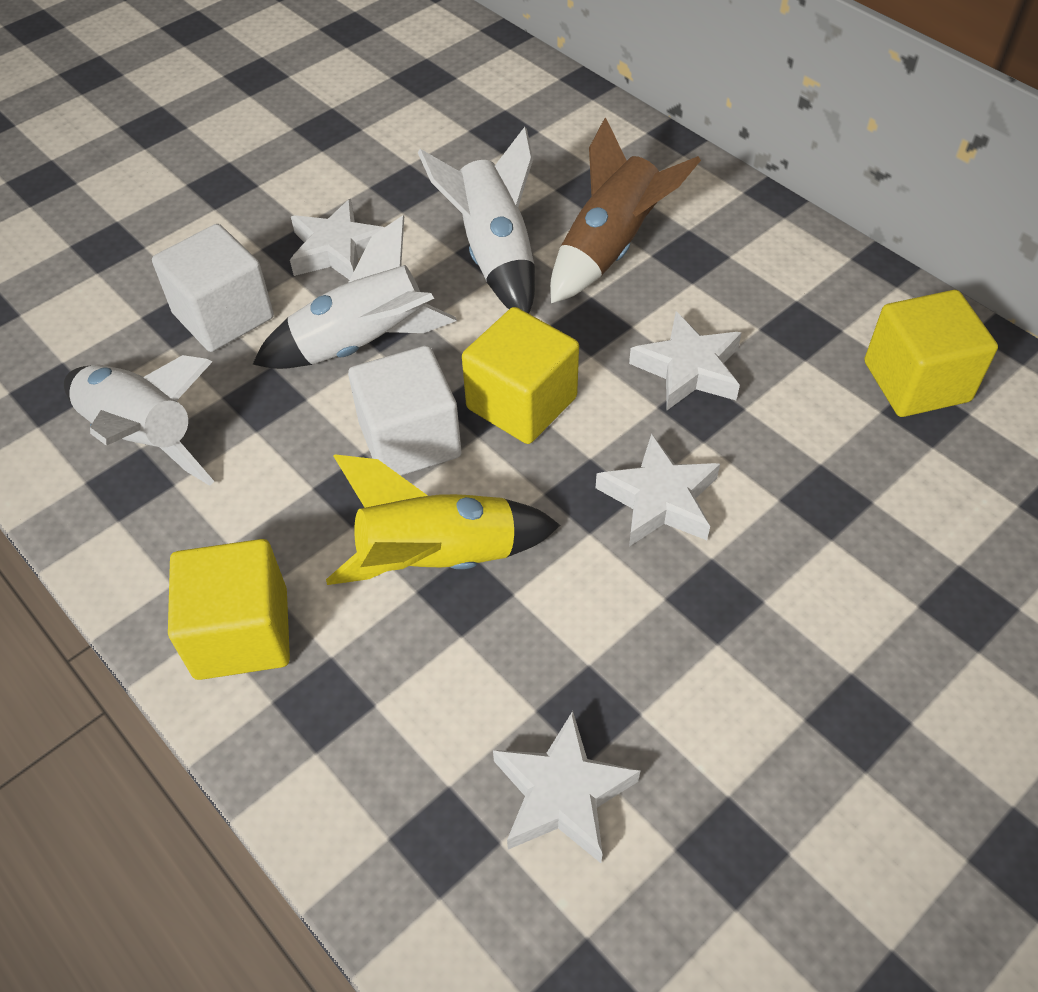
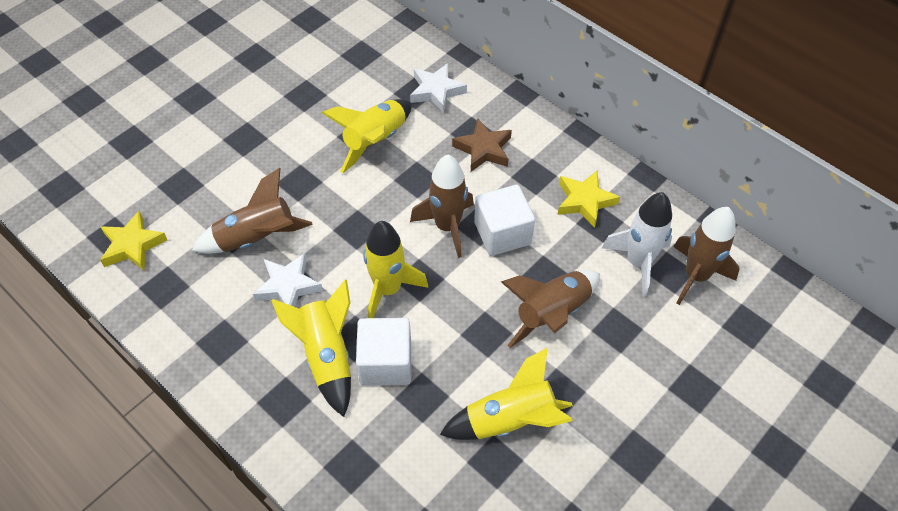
brown rocket: 1 -> 4
brown star: 0 -> 1
white rocket: 3 -> 1
white star: 4 -> 2
yellow cube: 3 -> 0
yellow rocket: 1 -> 4
yellow star: 0 -> 2

